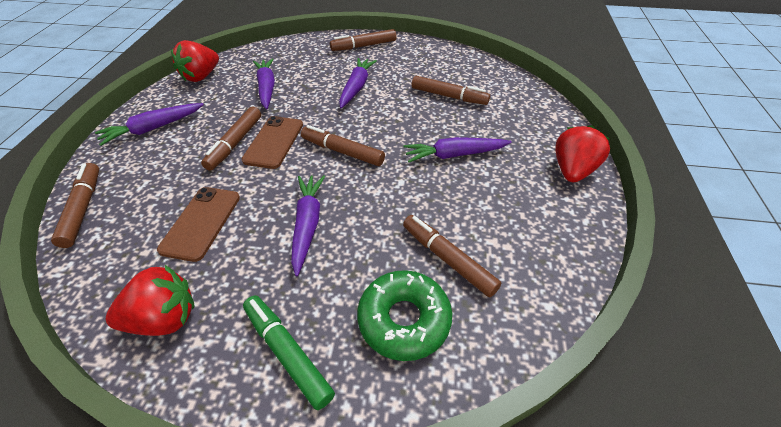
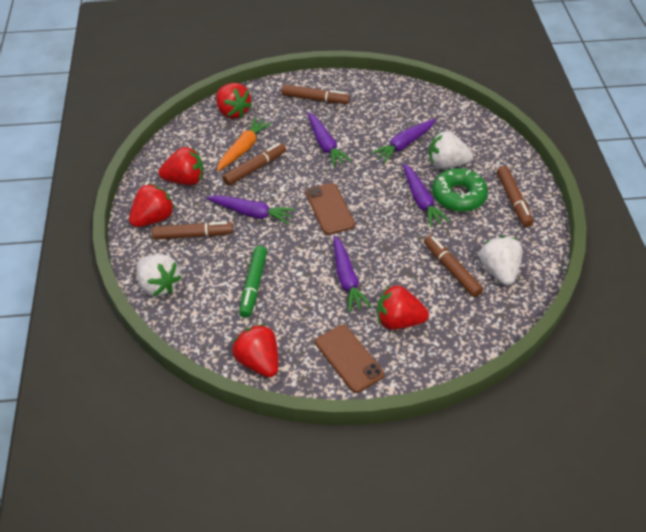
brown marker: 6 -> 5
orange carrot: 0 -> 1
red strawberry: 3 -> 5
white strawberry: 0 -> 3

